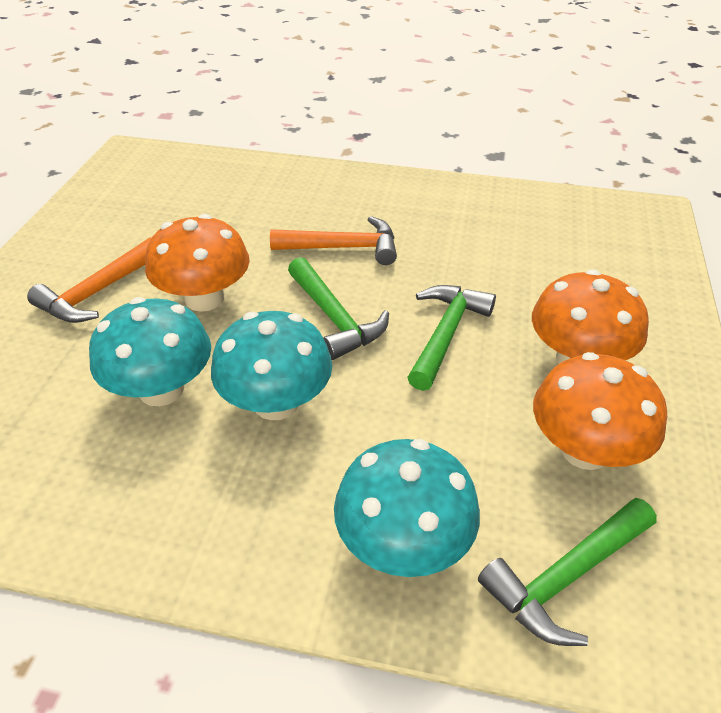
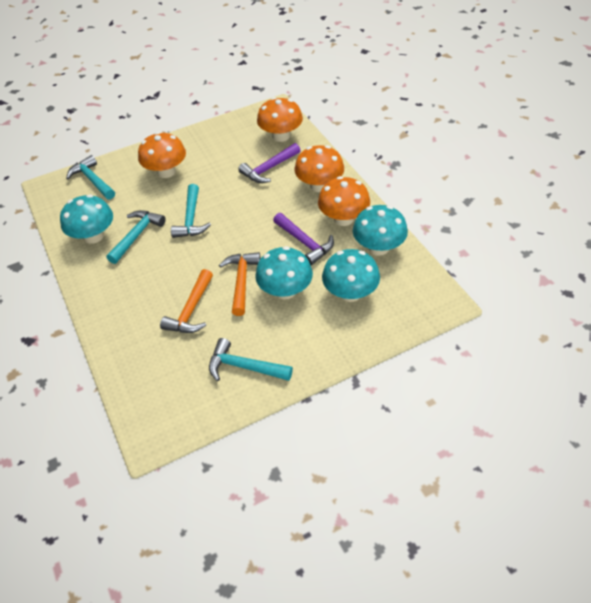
green hammer: 3 -> 0
orange mushroom: 3 -> 4
purple hammer: 0 -> 2
turquoise hammer: 0 -> 4
turquoise mushroom: 3 -> 4

